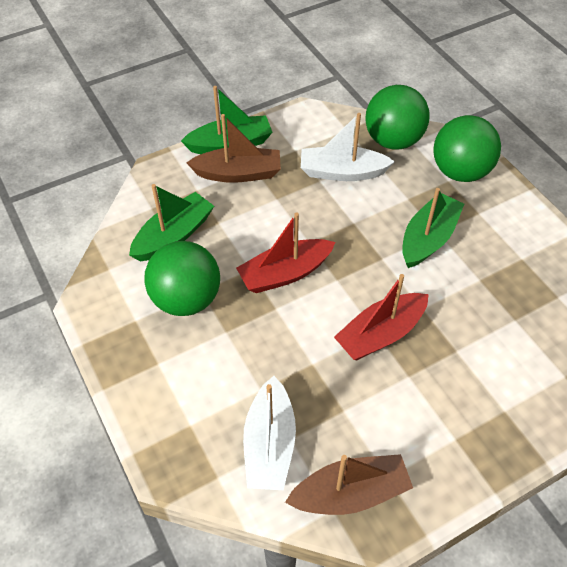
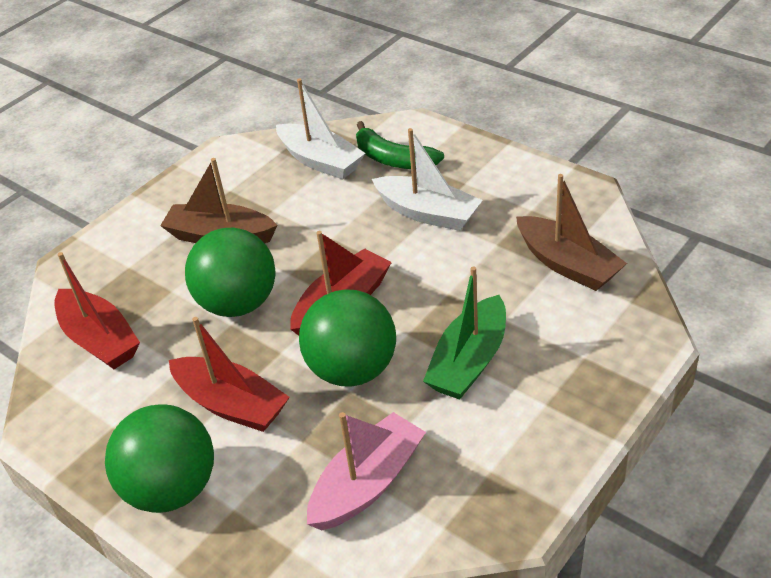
green banana: 0 -> 1
green boat: 3 -> 1
pink boat: 0 -> 1
red boat: 2 -> 3

